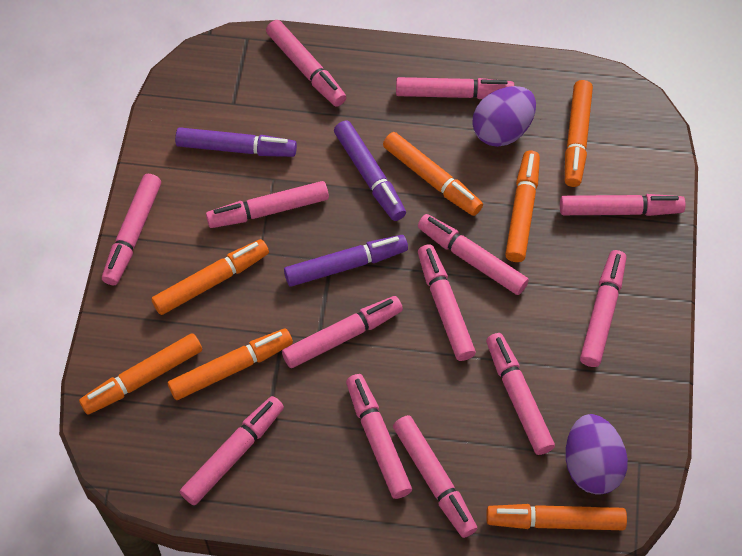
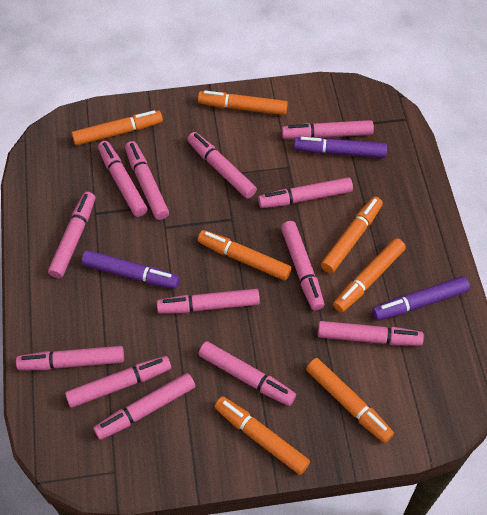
purple egg: 2 -> 0

